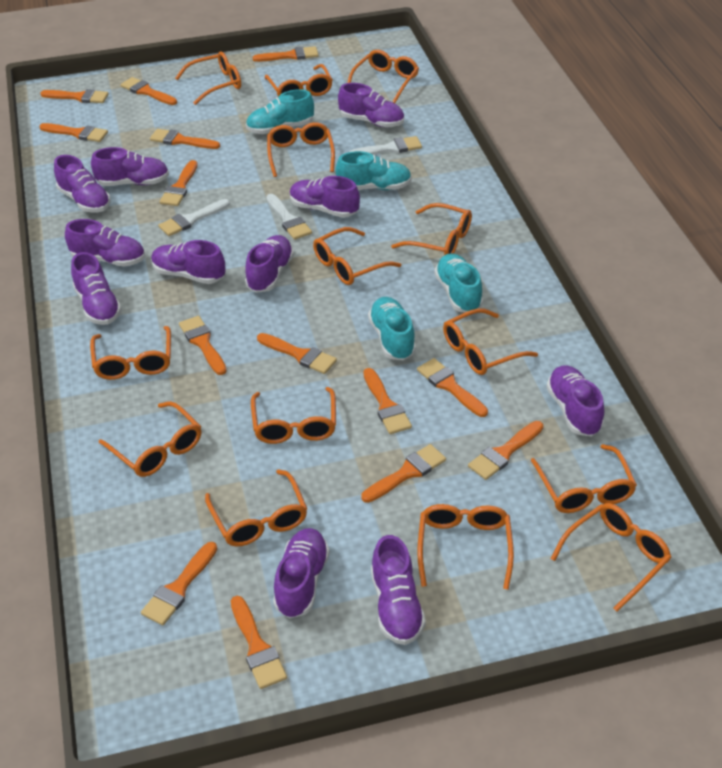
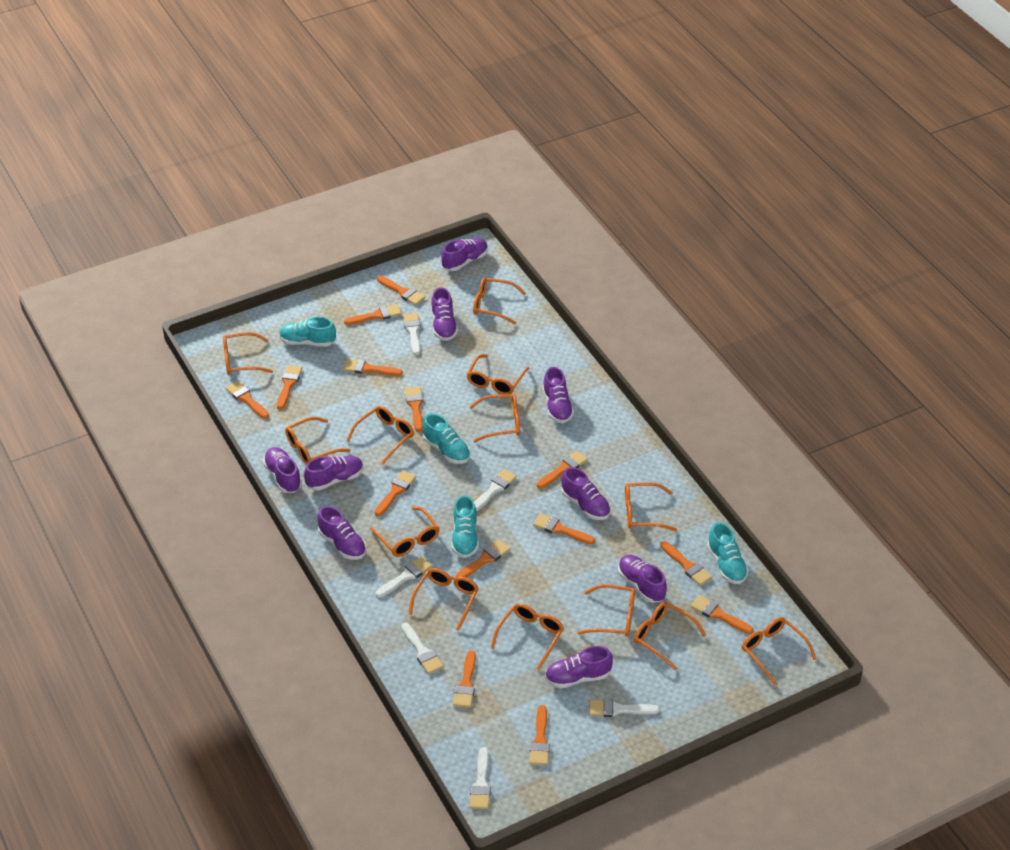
orange glasses: 14 -> 13
purple shoe: 11 -> 9
white brush: 3 -> 6

